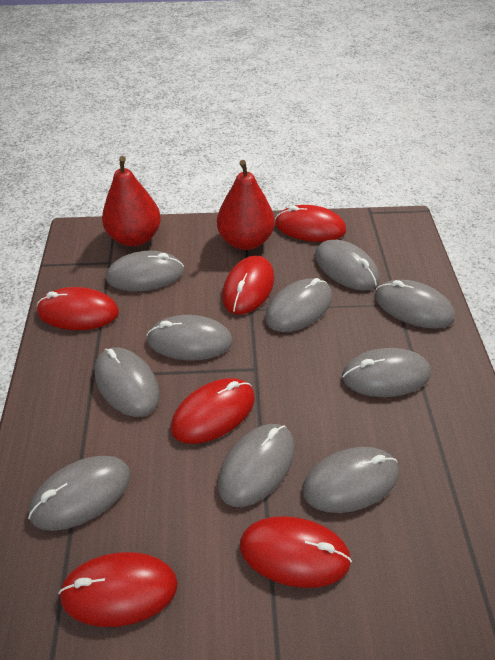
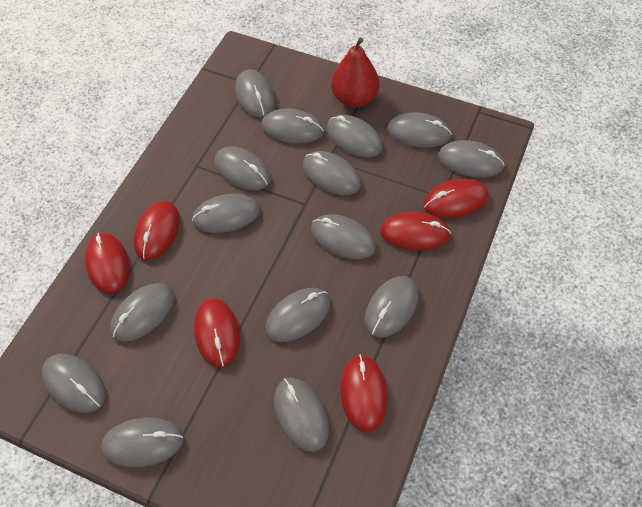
grey mouse: 10 -> 15
red pear: 2 -> 1

